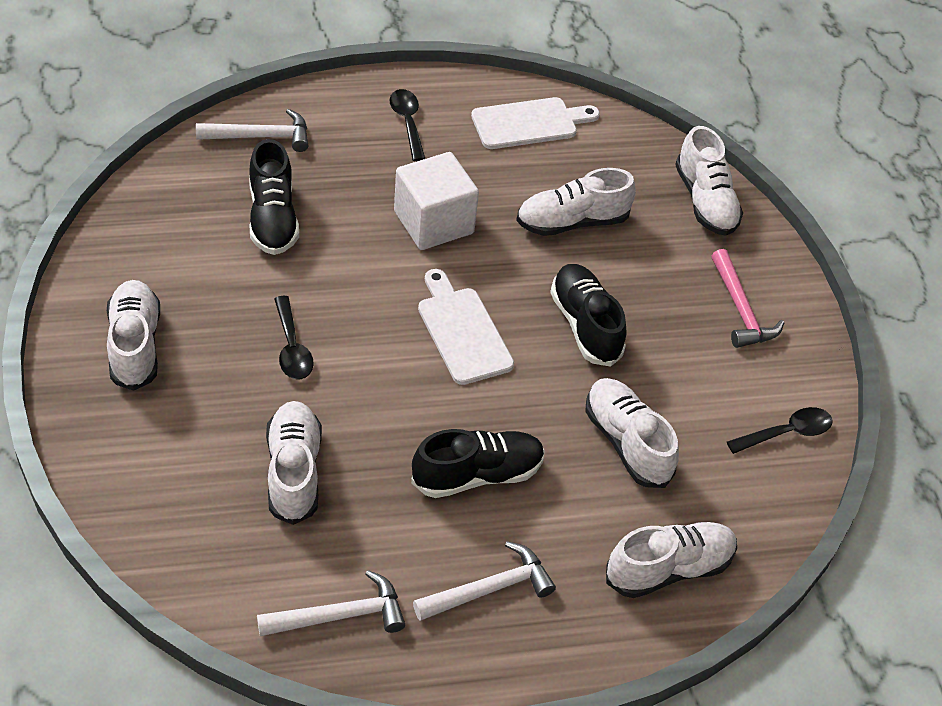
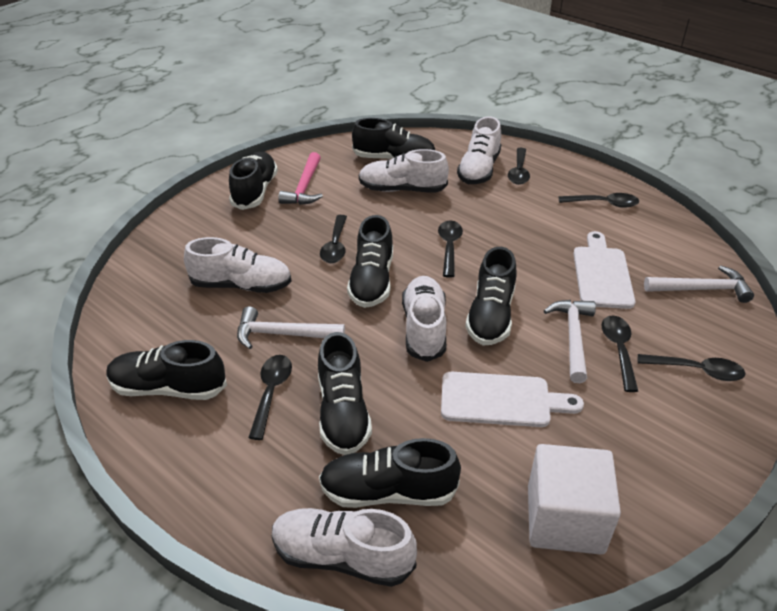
black shoe: 3 -> 7
black spoon: 3 -> 7
white shoe: 6 -> 5

